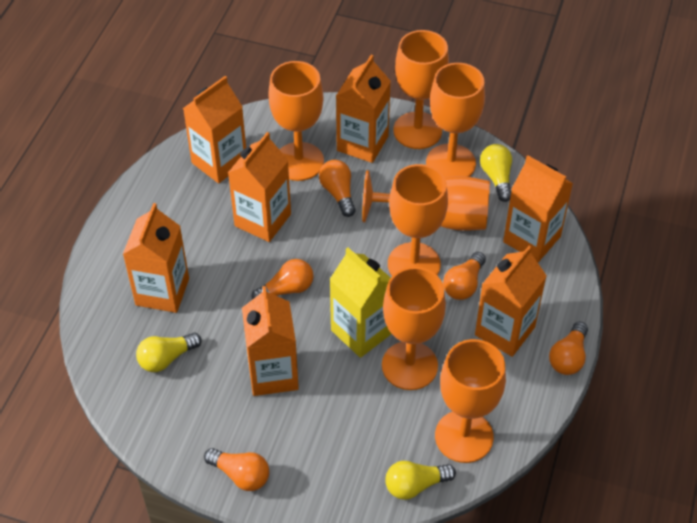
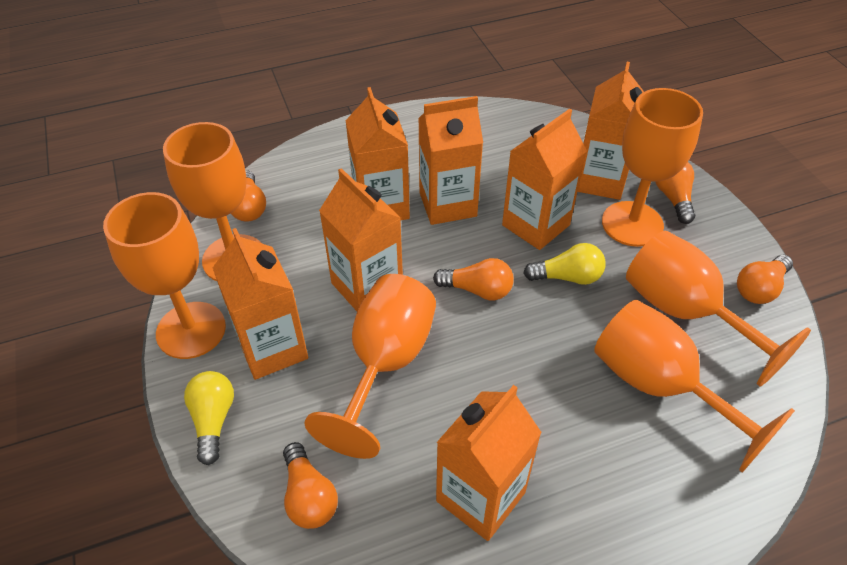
orange goblet: 7 -> 6
yellow carton: 1 -> 0
yellow light bulb: 3 -> 2

